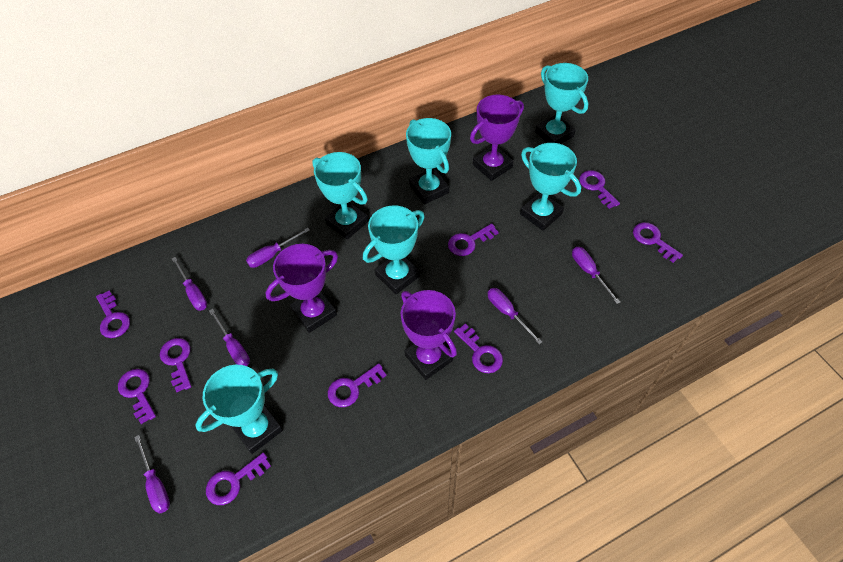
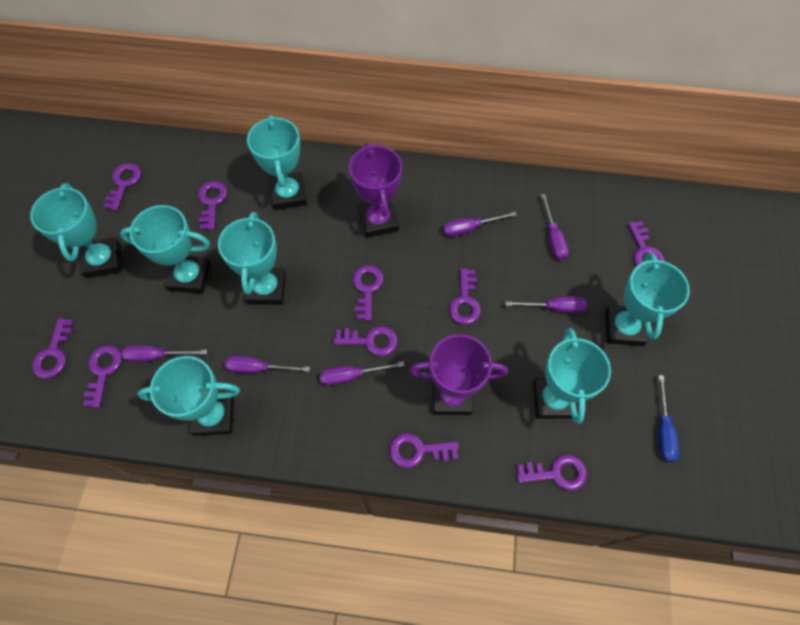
blue screwdriver: 0 -> 1
purple key: 9 -> 10
purple trophy: 3 -> 2
turquoise trophy: 6 -> 7

